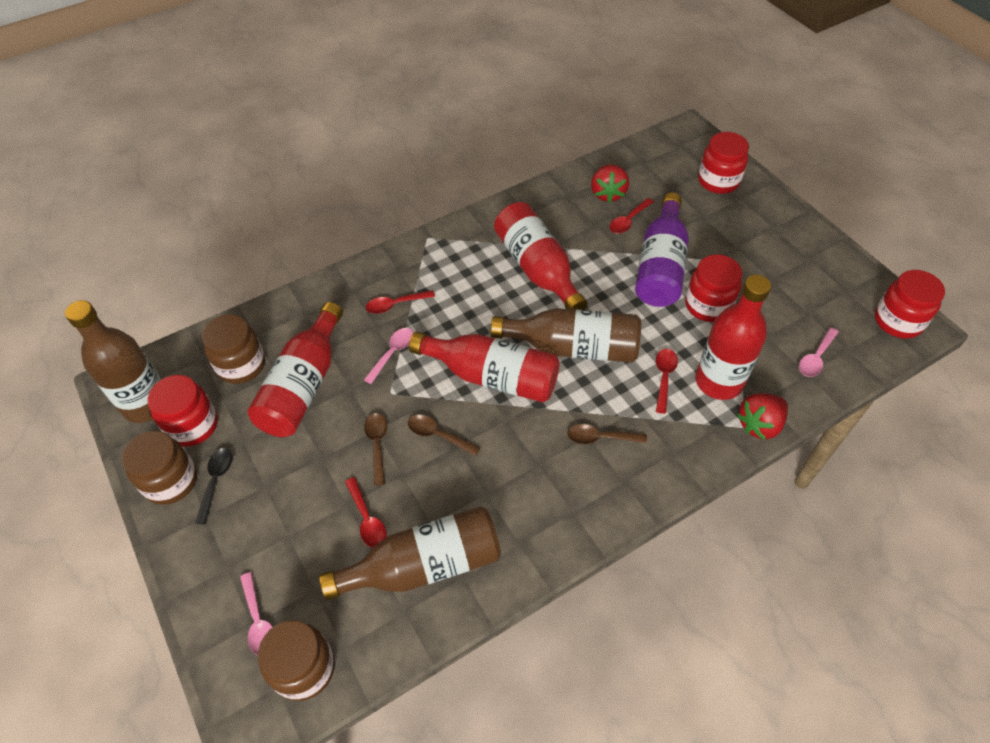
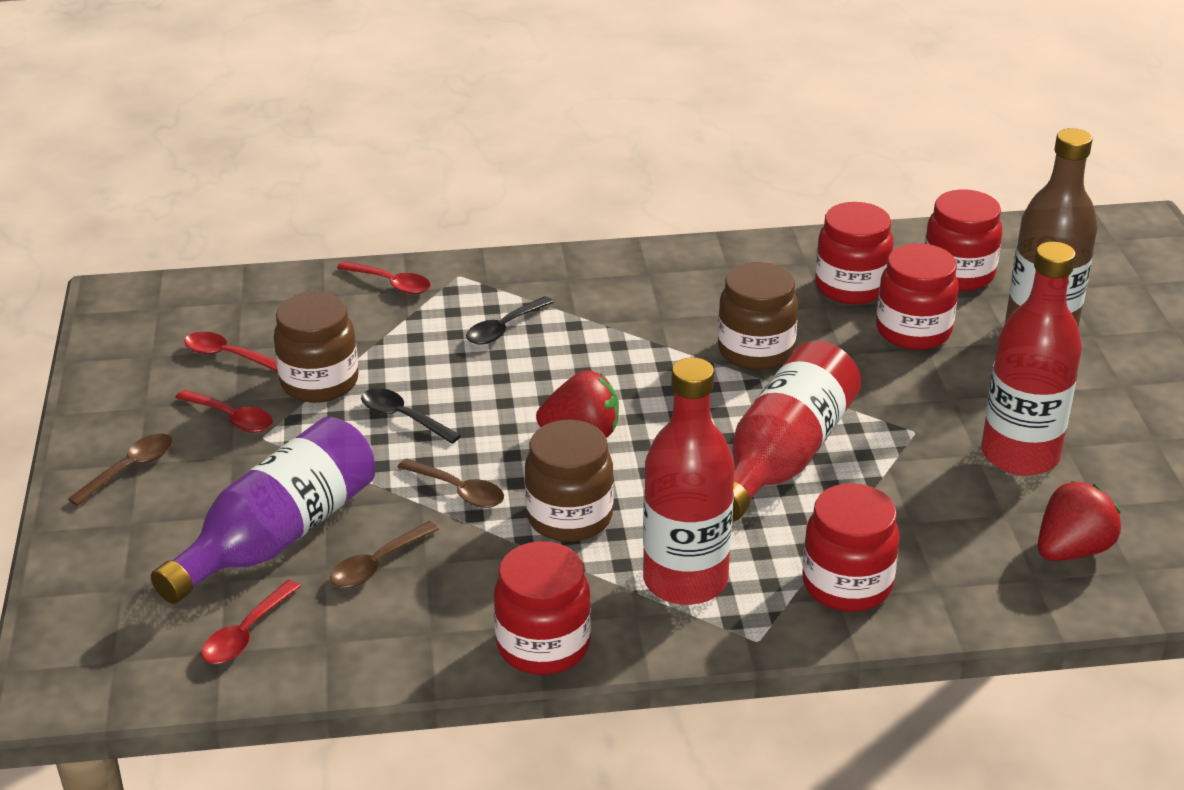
black spoon: 1 -> 2
brown bottle: 3 -> 1
pink spoon: 3 -> 0
red bottle: 4 -> 3
red jar: 4 -> 5

